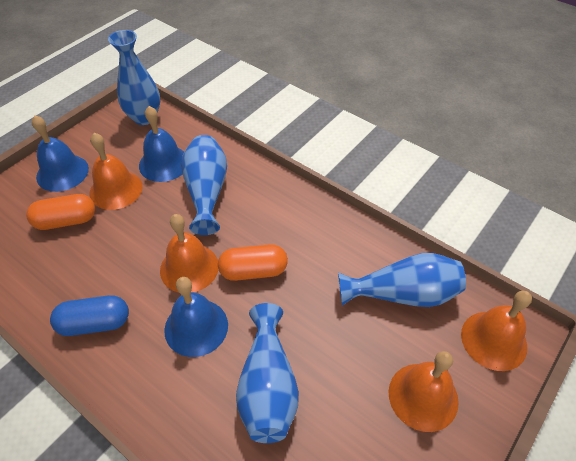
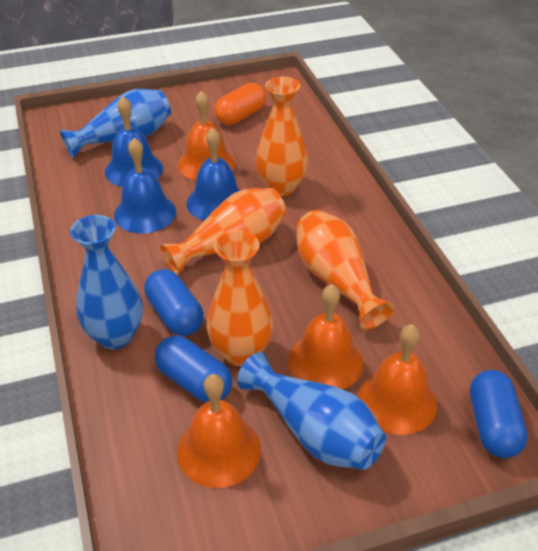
blue capsule: 1 -> 3
blue vase: 4 -> 3
orange capsule: 2 -> 1
orange vase: 0 -> 4

